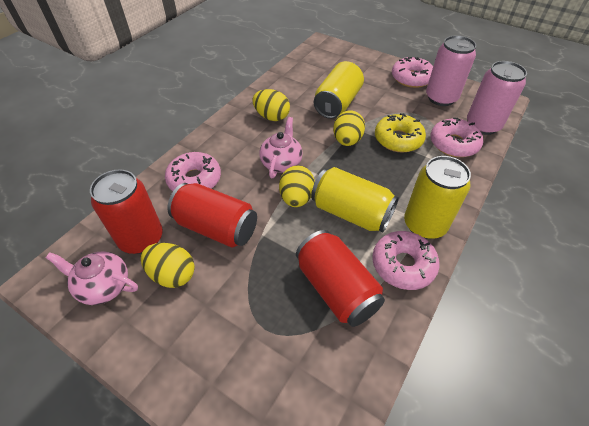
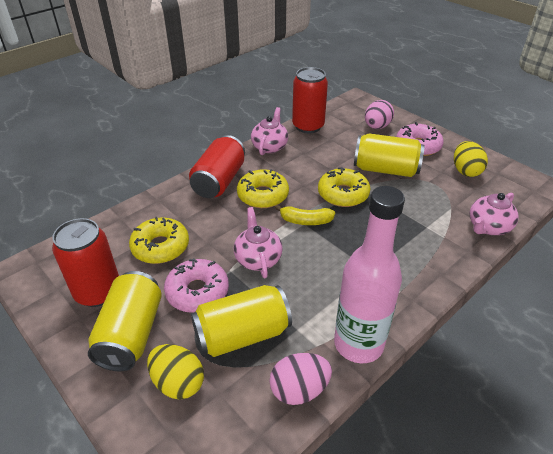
pink bottle: 0 -> 1
pink can: 2 -> 0
pink donut: 4 -> 2
pink egg: 0 -> 2
pink teapot: 2 -> 3
yellow banana: 0 -> 1
yellow donut: 1 -> 3
yellow egg: 4 -> 2

